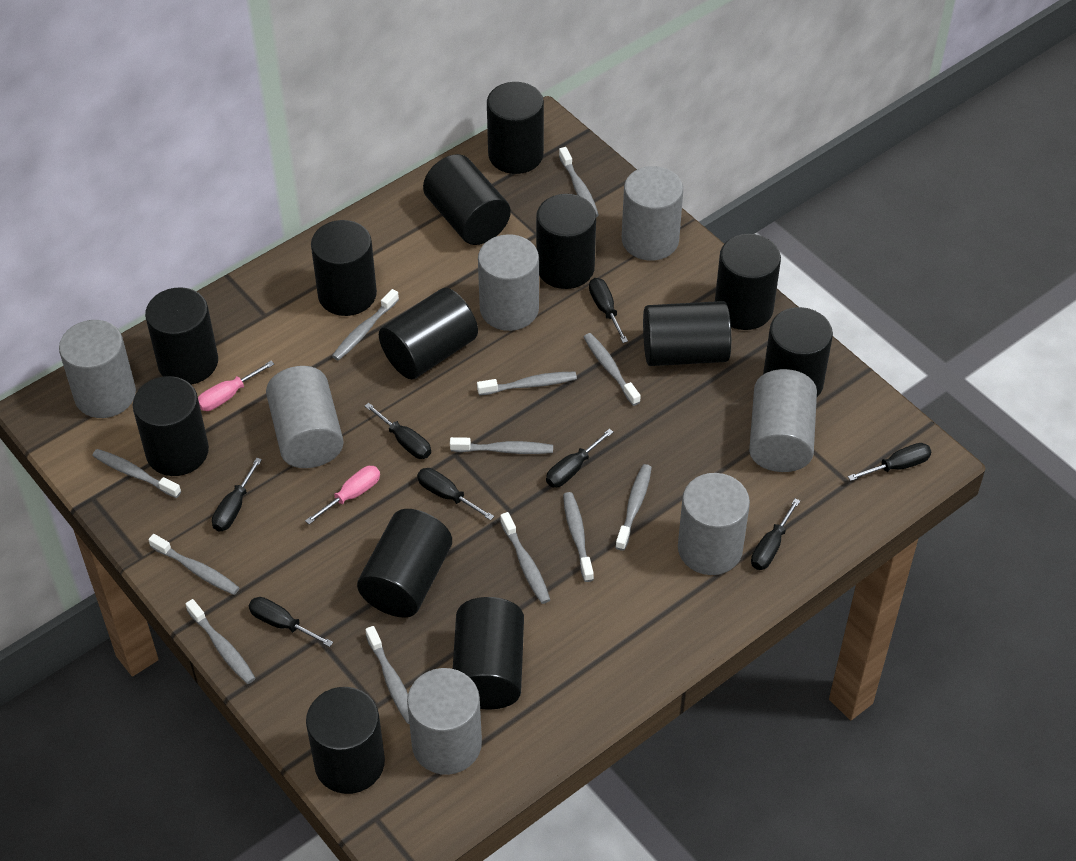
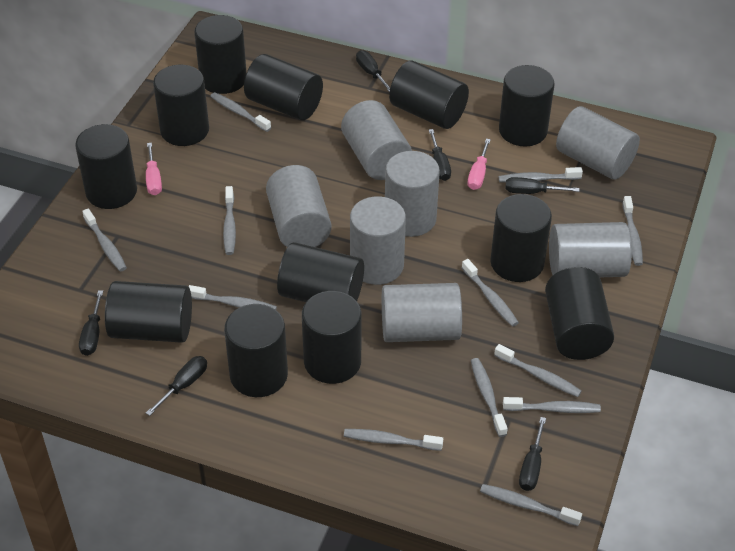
black cylinder: 13 -> 12
black screwdriver: 8 -> 6

